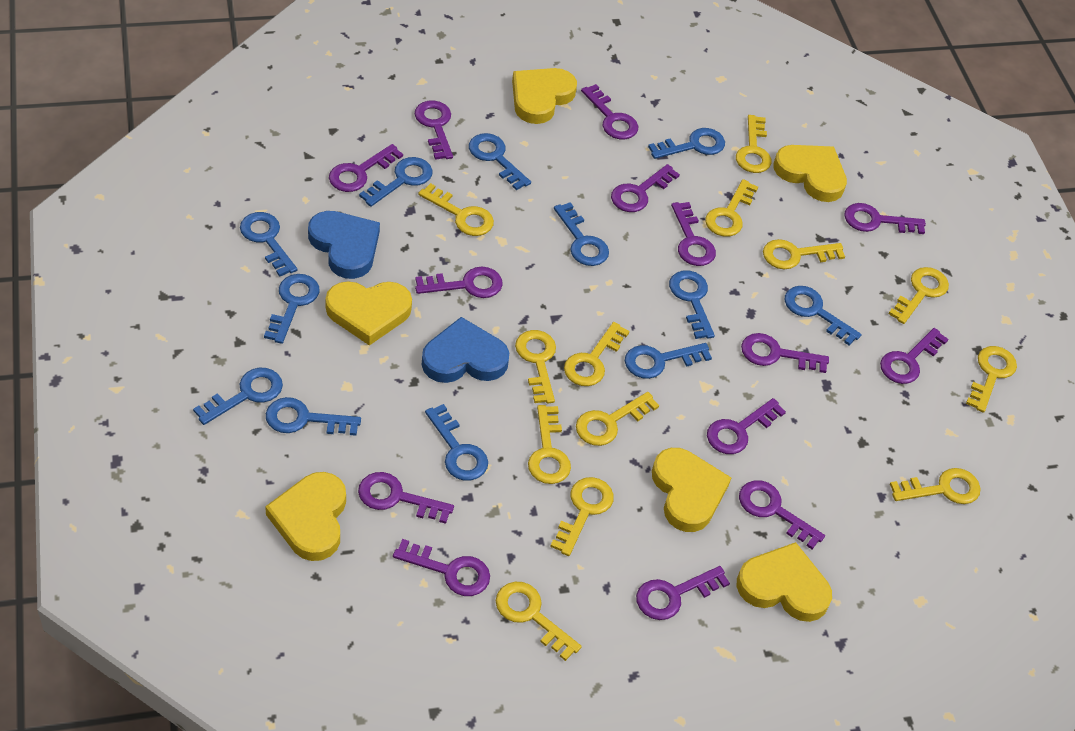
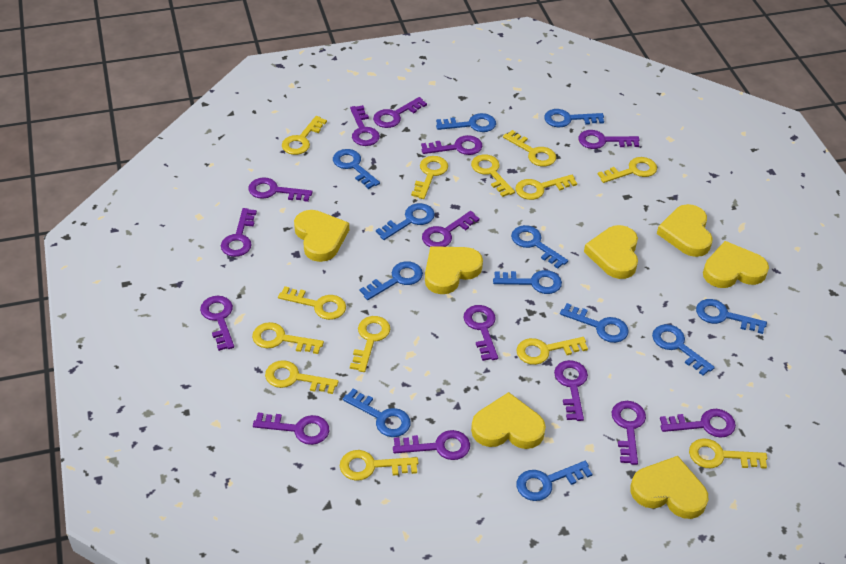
blue heart: 2 -> 0
yellow heart: 6 -> 7

